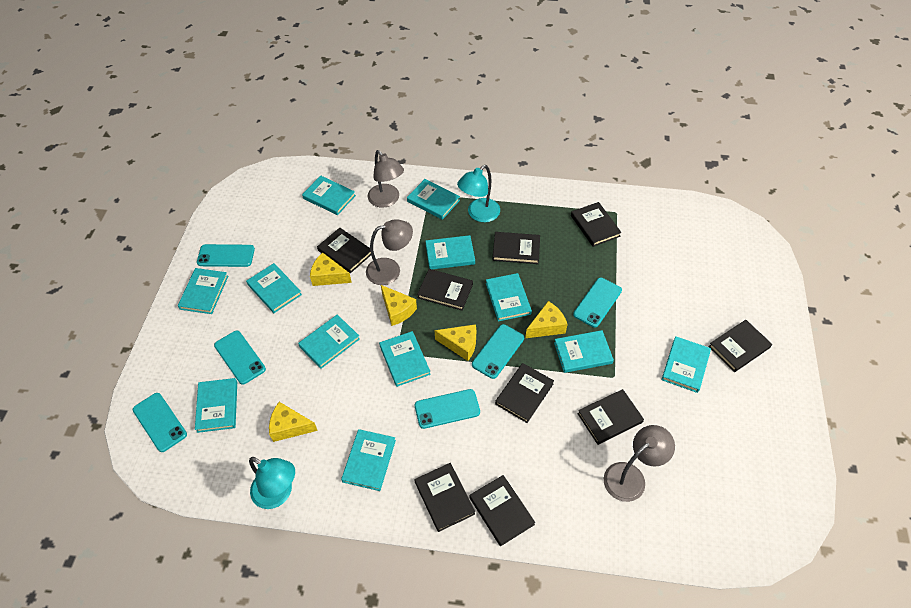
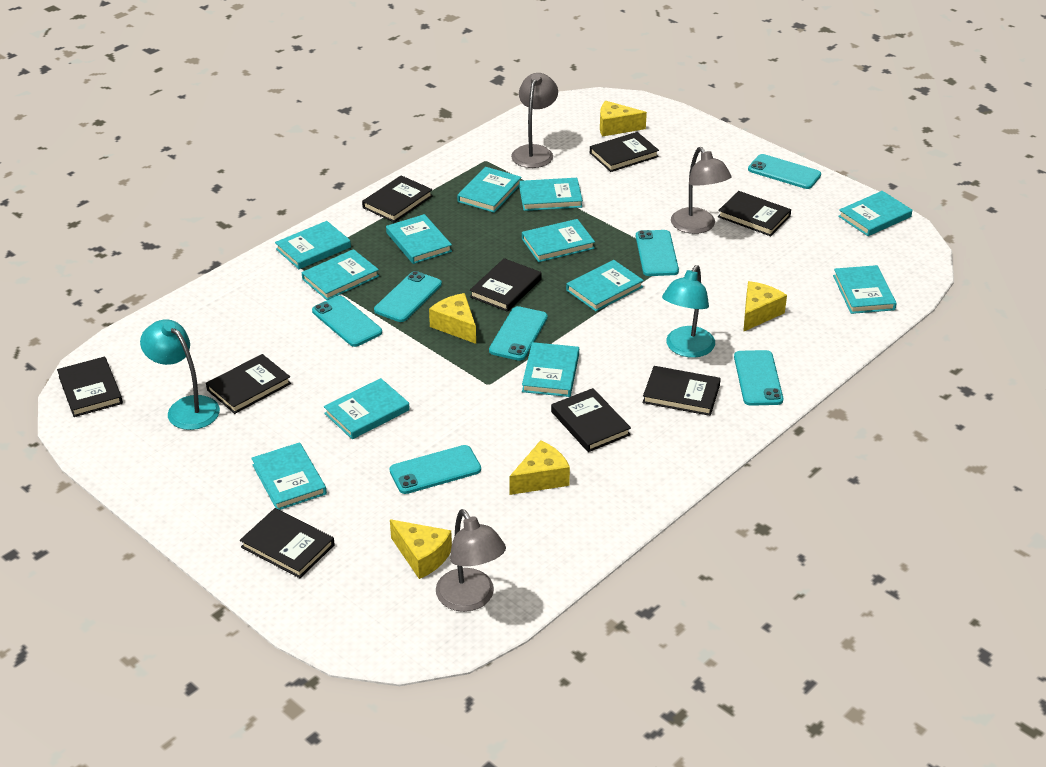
turquoise phone: 6 -> 7

